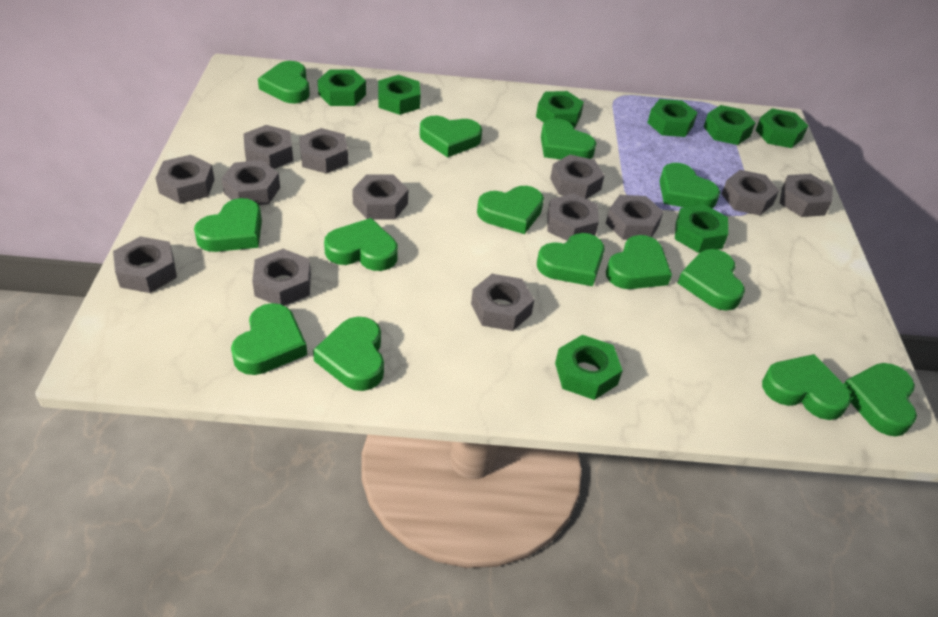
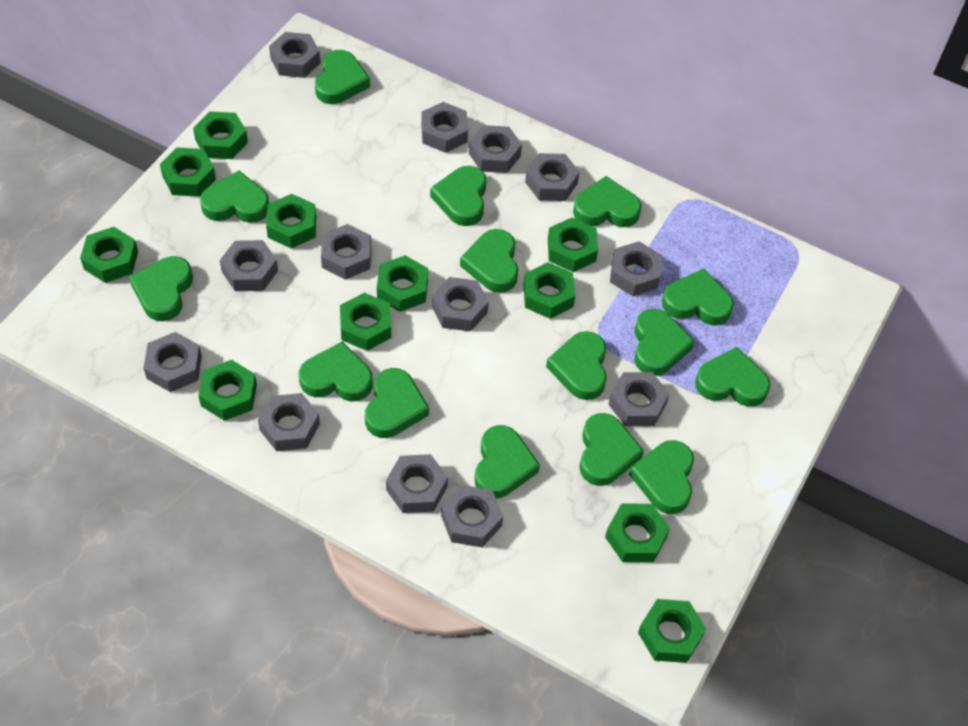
green heart: 14 -> 15
green nut: 8 -> 11

